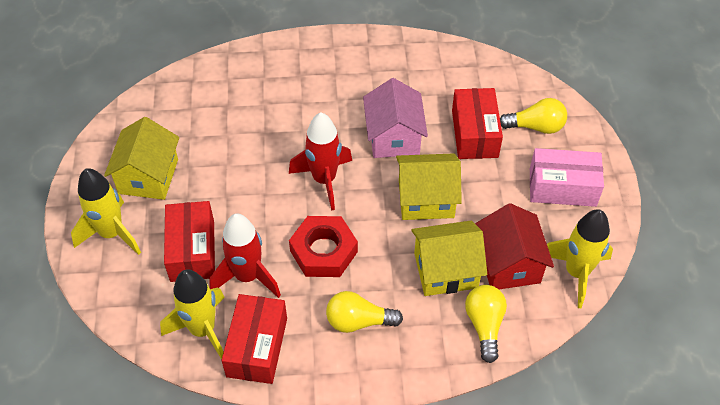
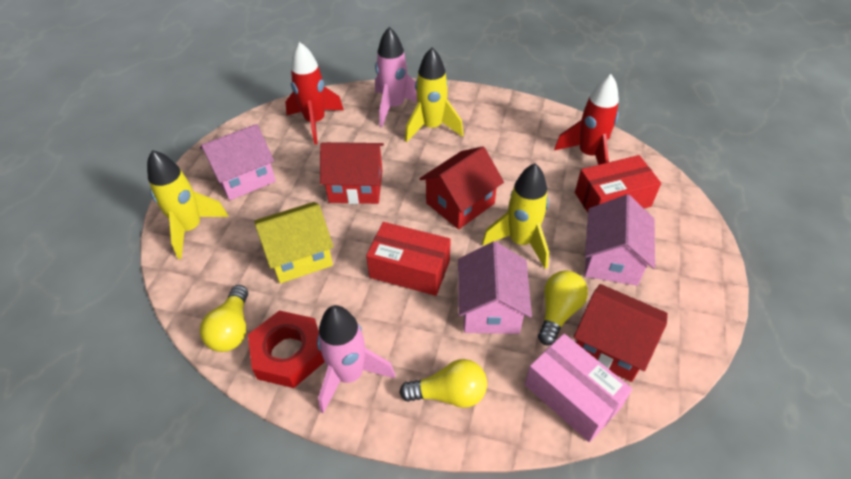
pink house: 1 -> 3
pink rocket: 0 -> 2
red box: 3 -> 2
red house: 1 -> 3
yellow house: 3 -> 1

